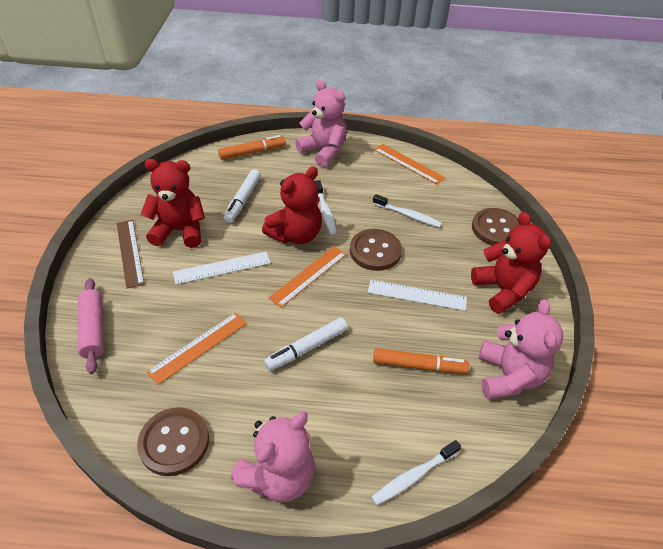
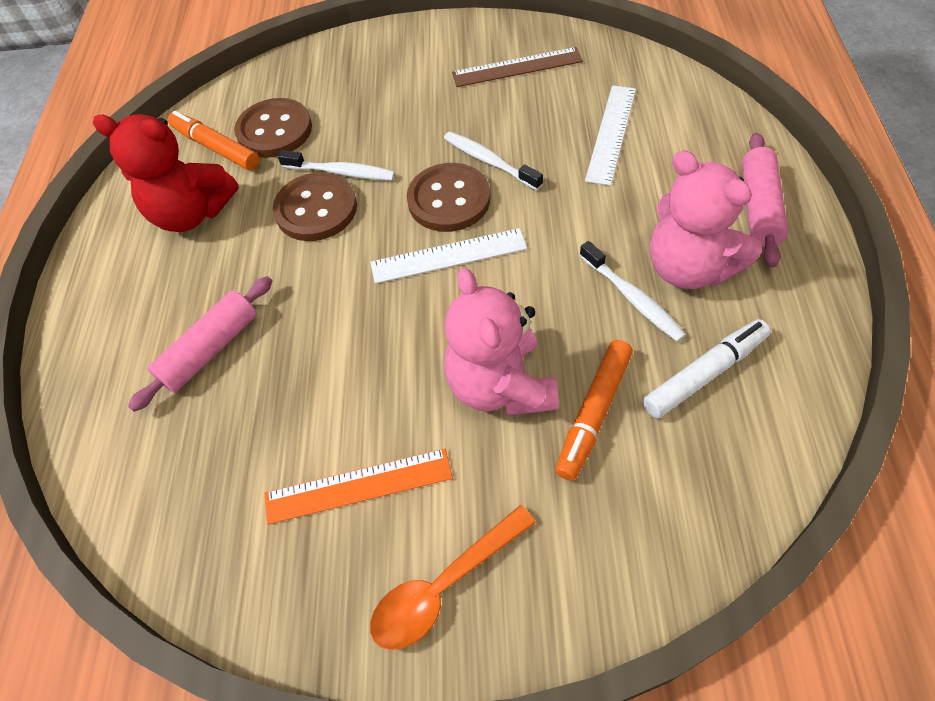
orange ruler: 3 -> 1
orange spoon: 0 -> 1
pink rolling pin: 1 -> 2
pink teddy bear: 3 -> 2
red teddy bear: 3 -> 1
white marker: 2 -> 1

